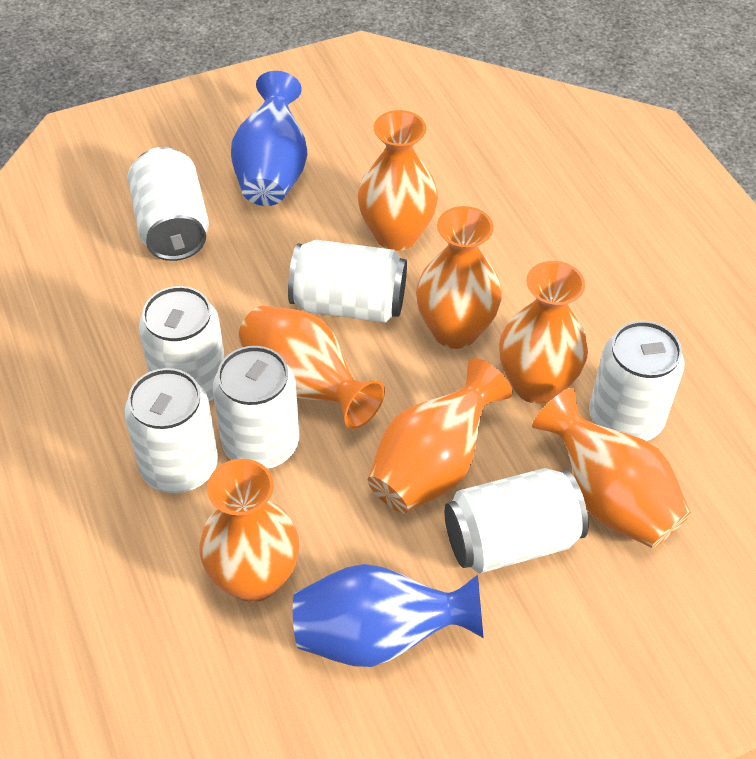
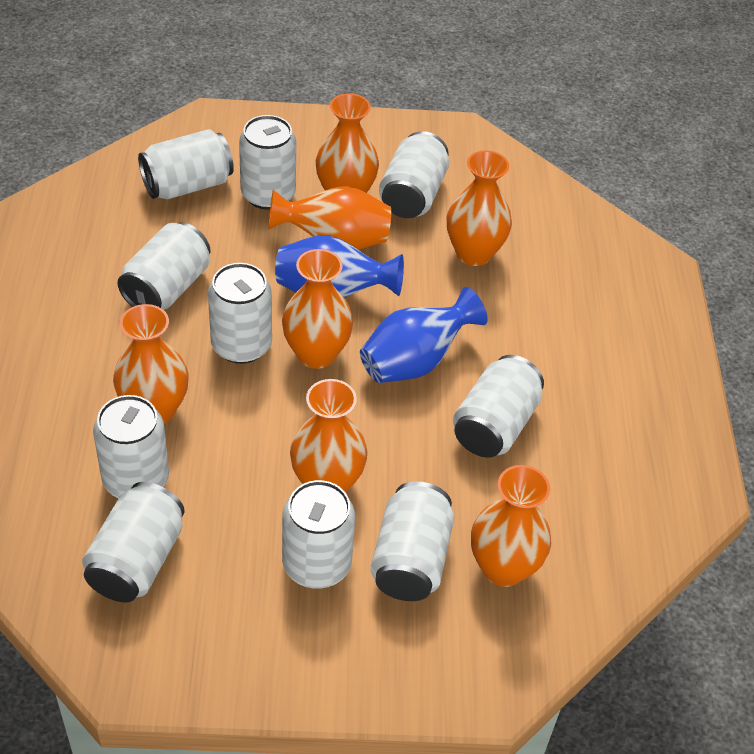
white can: 7 -> 10

